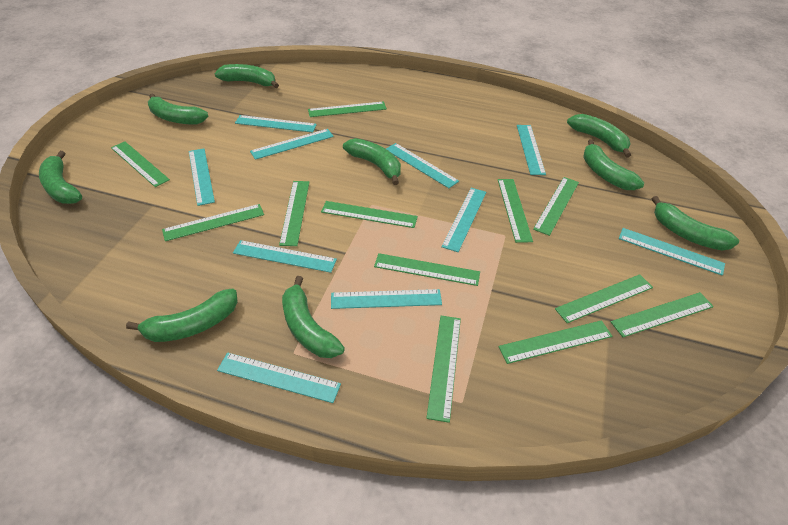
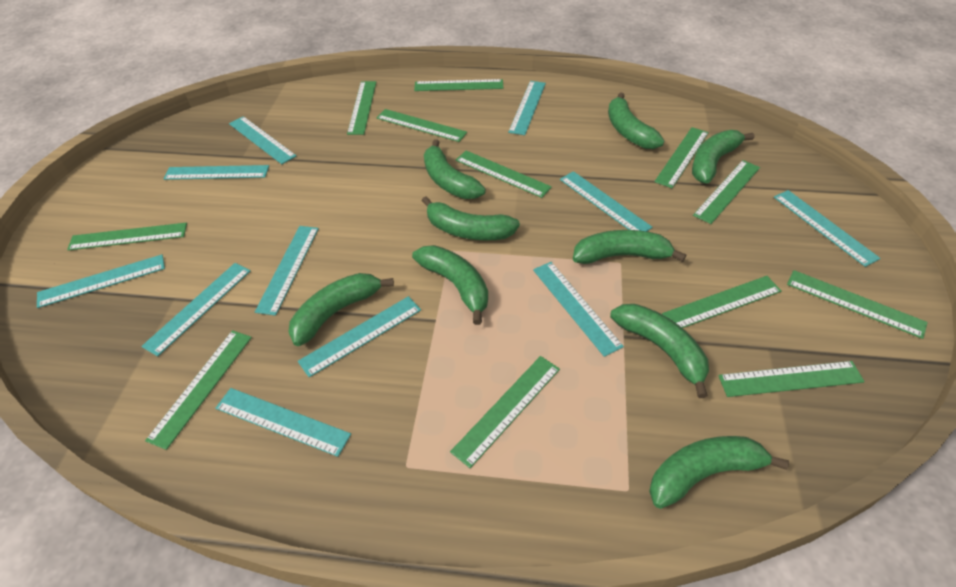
turquoise ruler: 10 -> 11

